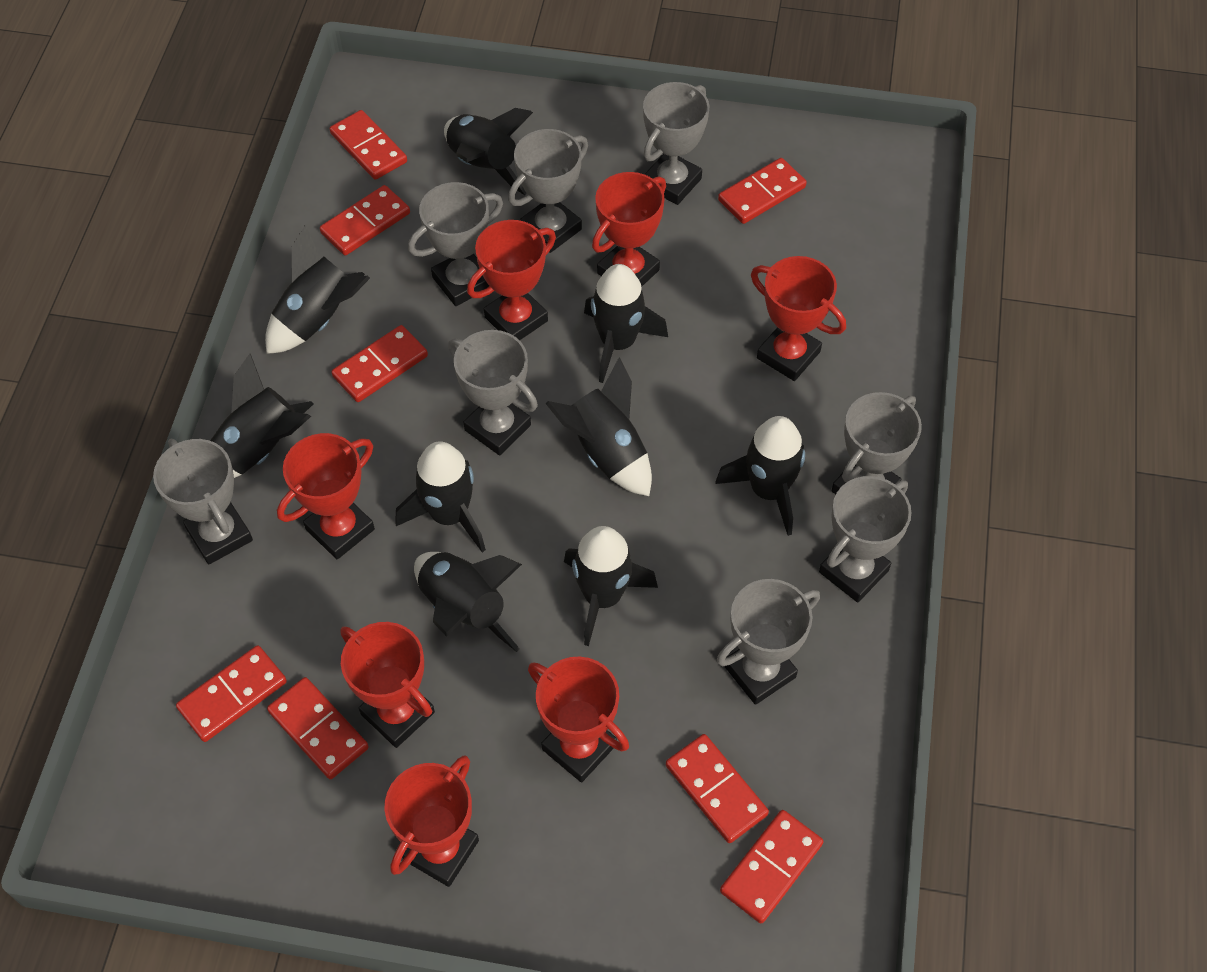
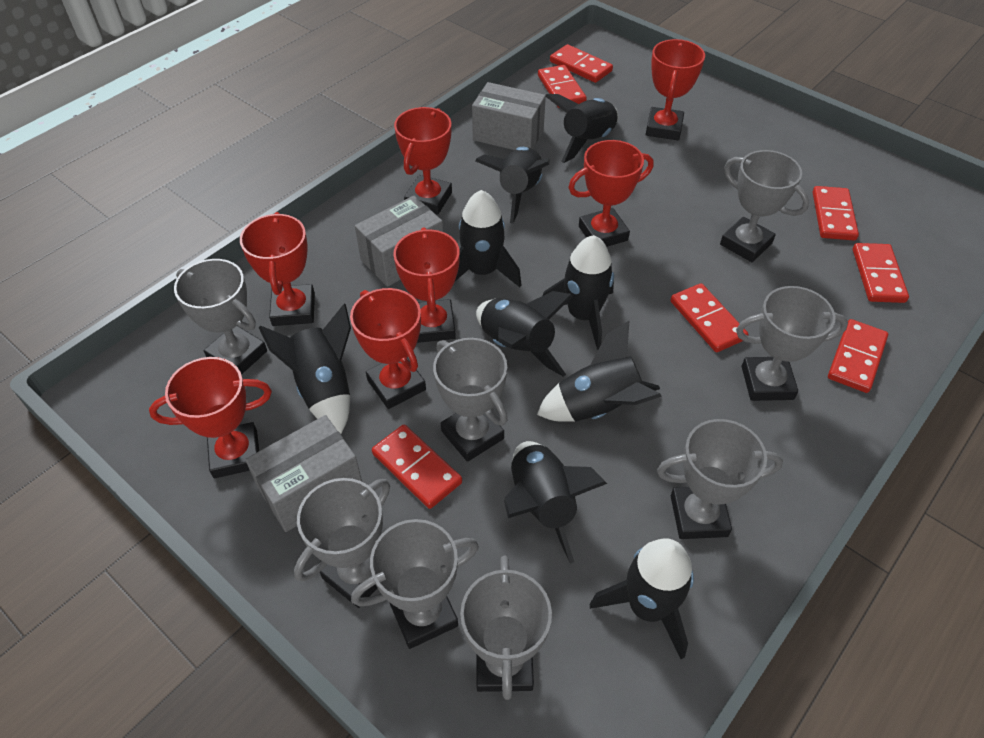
grey box: 0 -> 3
red domino: 8 -> 7

